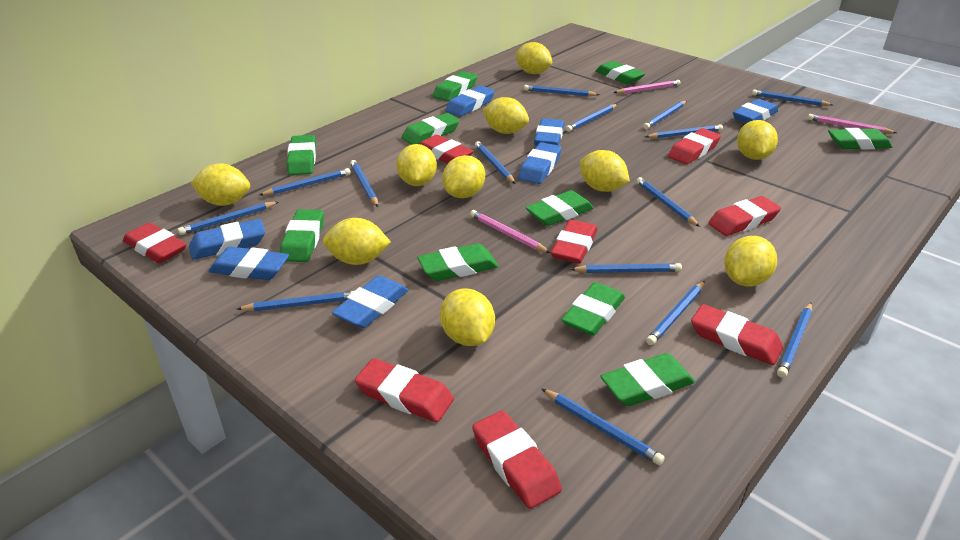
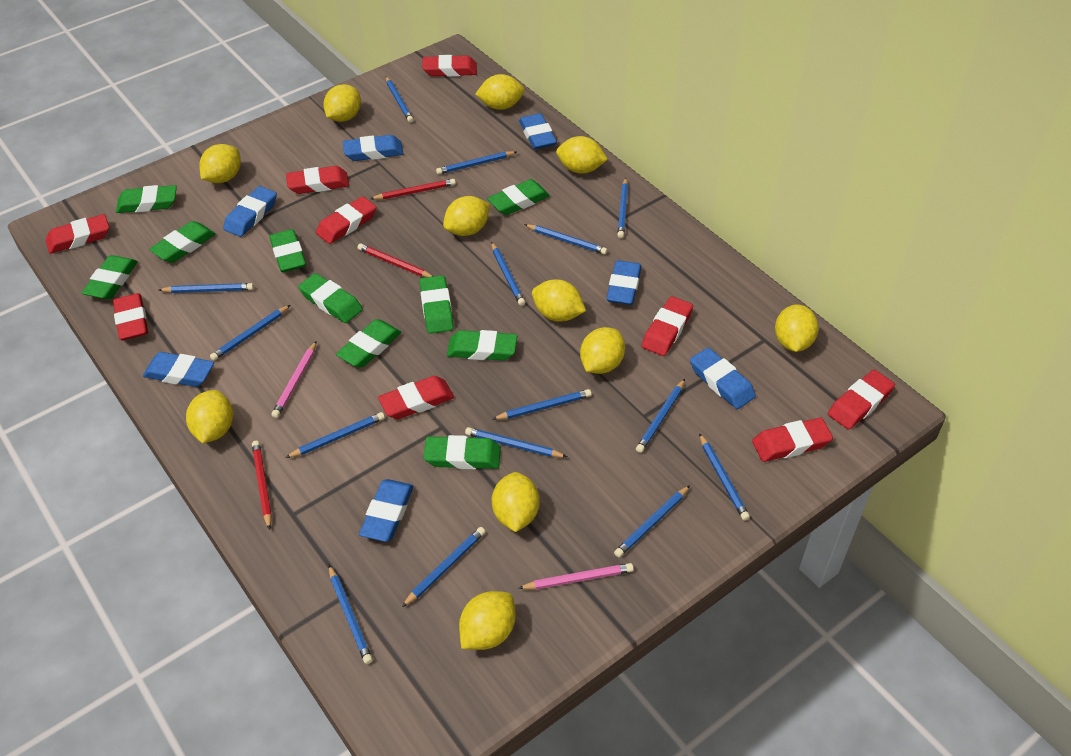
pink pencil: 3 -> 2
red eraser: 8 -> 9
red pencil: 0 -> 3
yellow lemon: 10 -> 11

